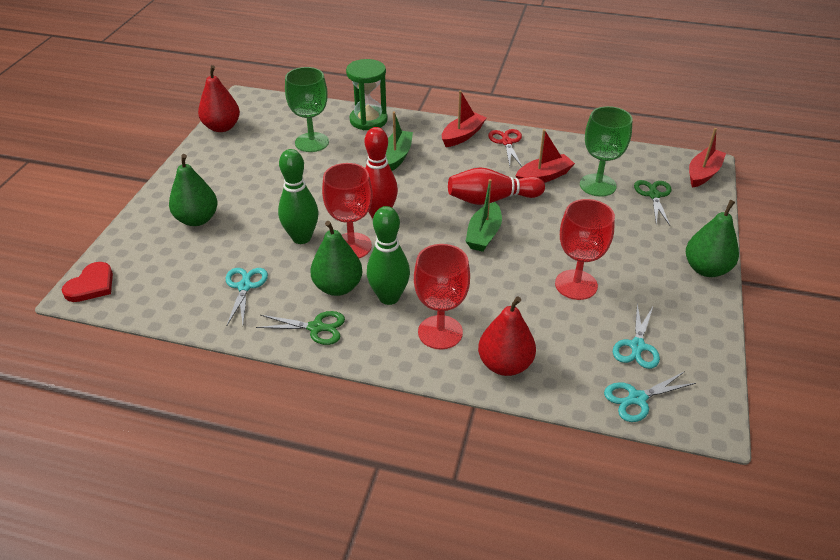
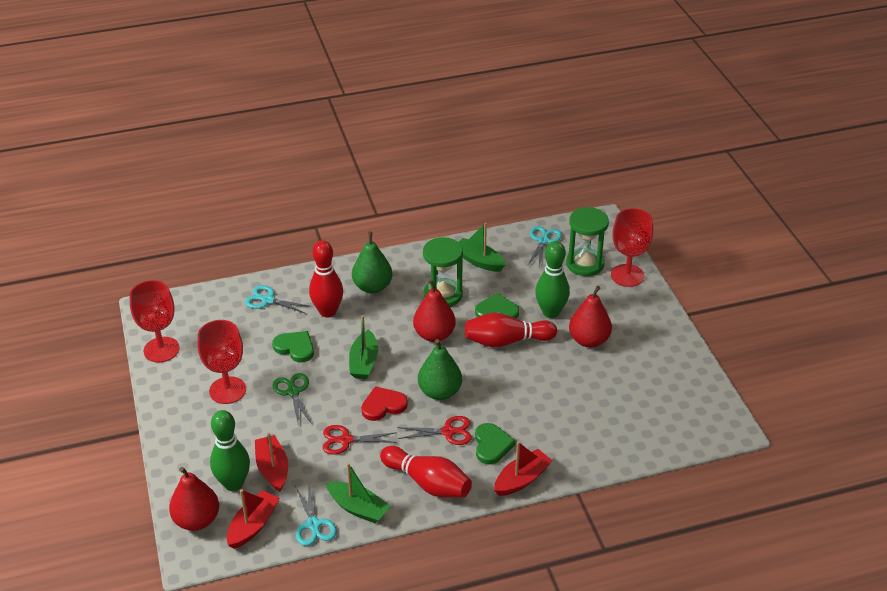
green boat: 2 -> 3
green goblet: 2 -> 0
green heart: 0 -> 3
green hourglass: 1 -> 2
green pear: 3 -> 2
green scissors: 2 -> 1
red bowling pin: 2 -> 3
red pear: 2 -> 3
red scissors: 1 -> 2

